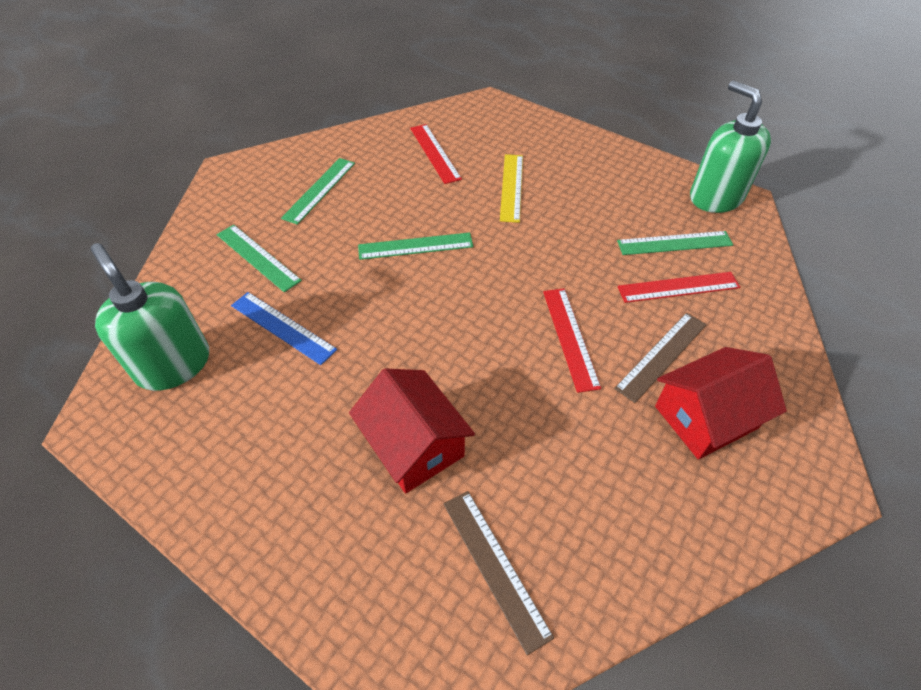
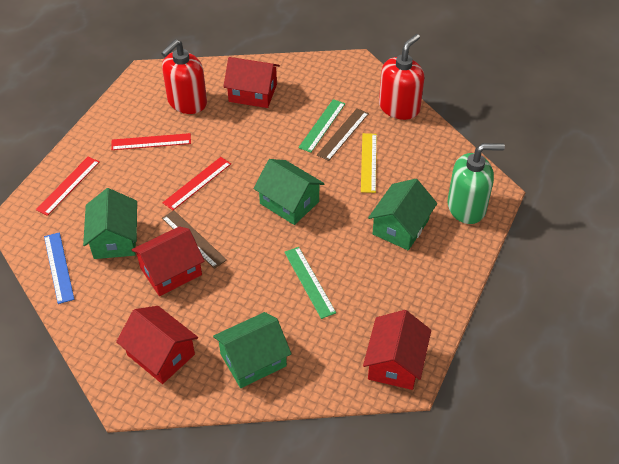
green house: 0 -> 4
green ruler: 4 -> 2
green soap dispenser: 2 -> 1
red house: 2 -> 4
red soap dispenser: 0 -> 2

